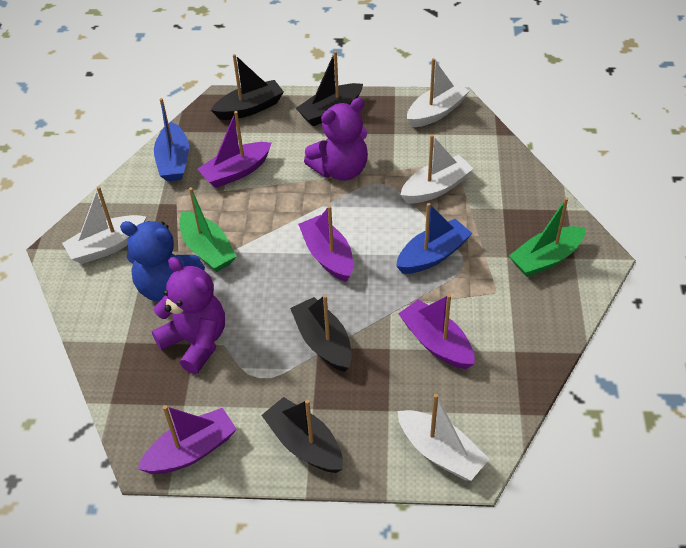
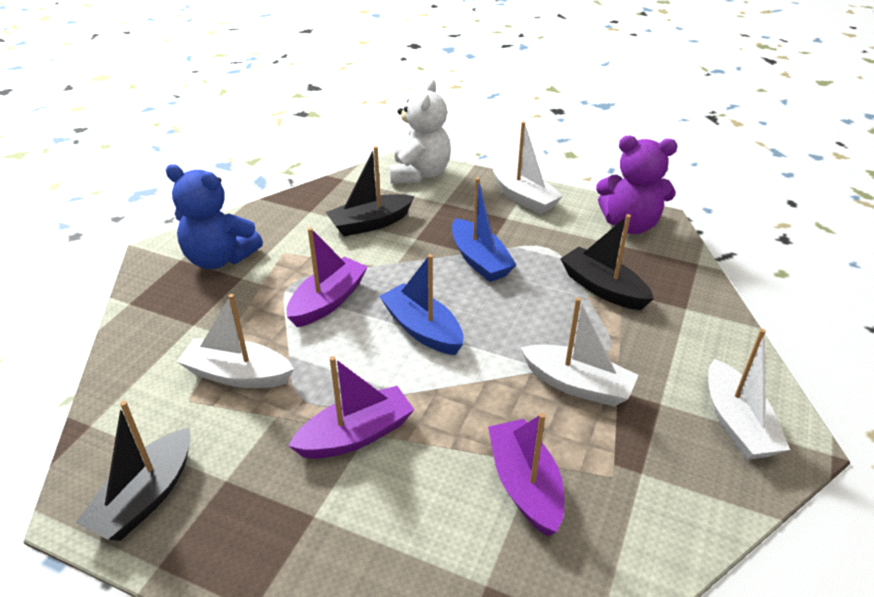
black boat: 4 -> 3
green boat: 2 -> 0
purple boat: 4 -> 3
purple teddy bear: 2 -> 1
white teddy bear: 0 -> 1

